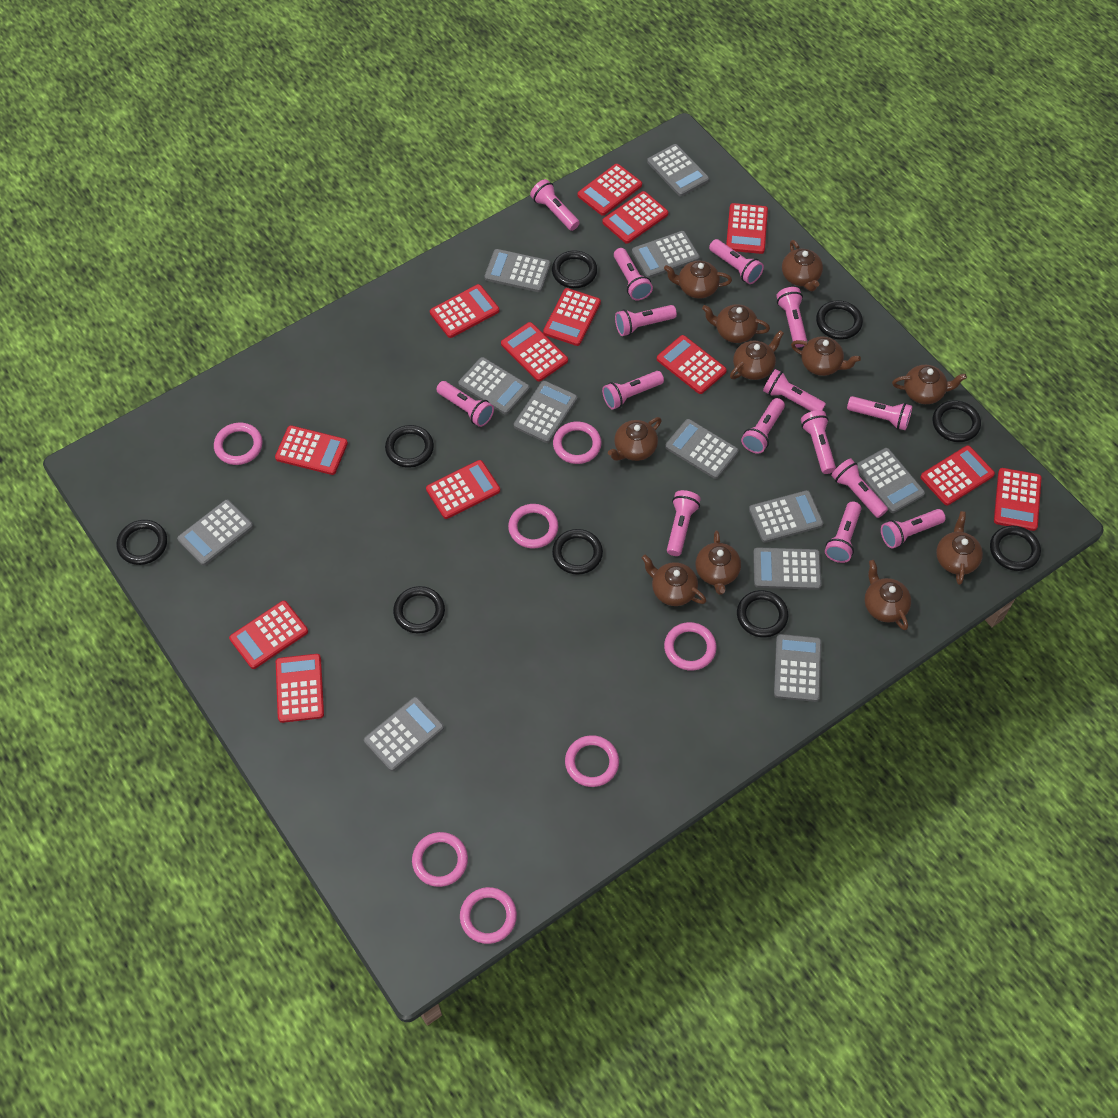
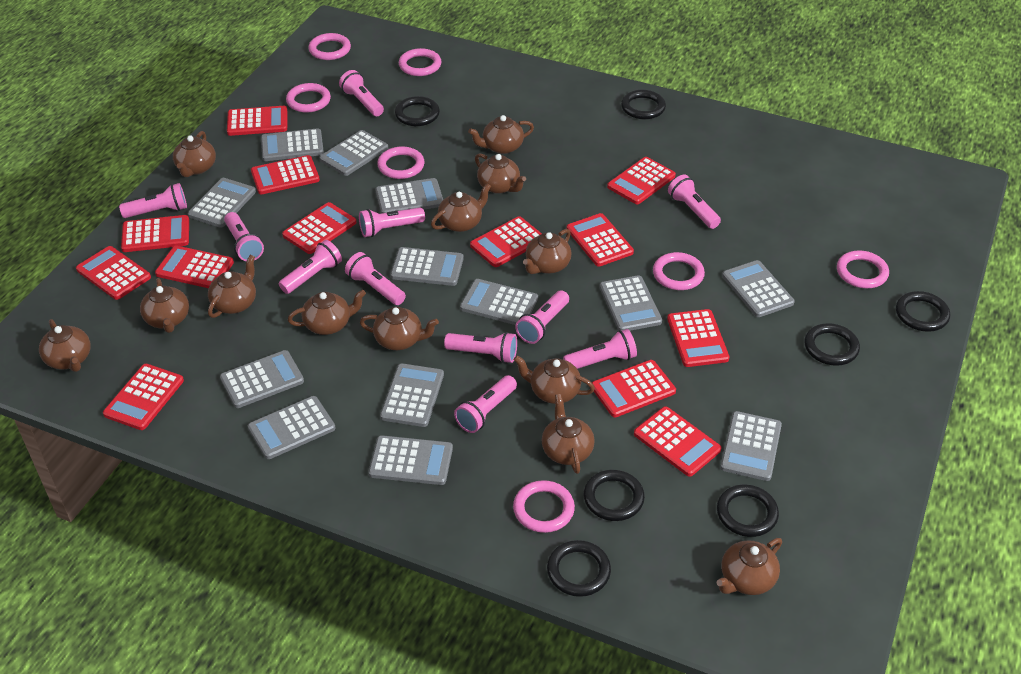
black ring: 9 -> 7
brown teapot: 11 -> 13
grey calculator: 12 -> 13
pink flashlight: 15 -> 11

